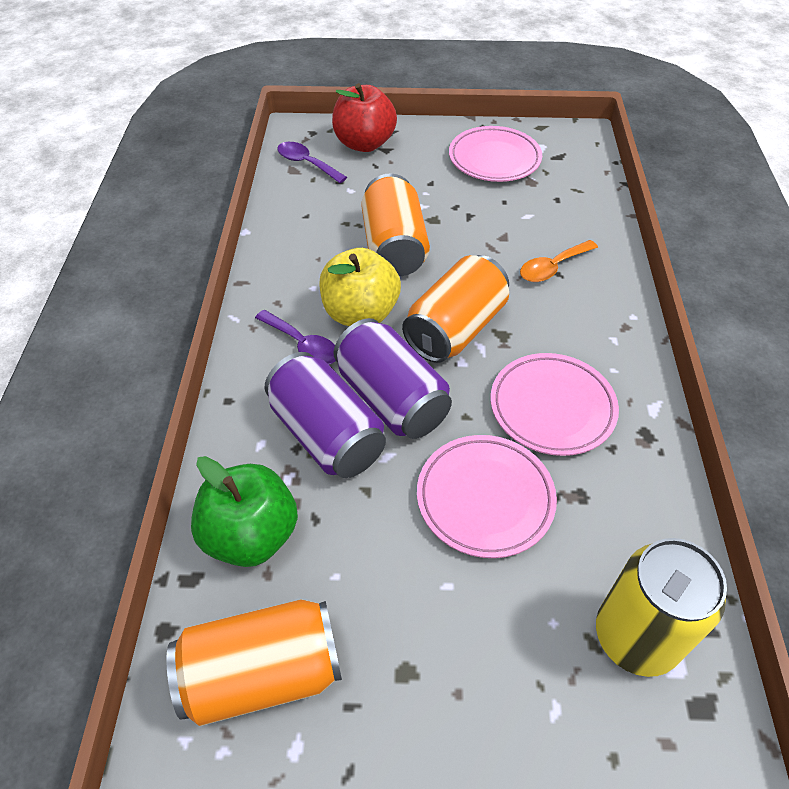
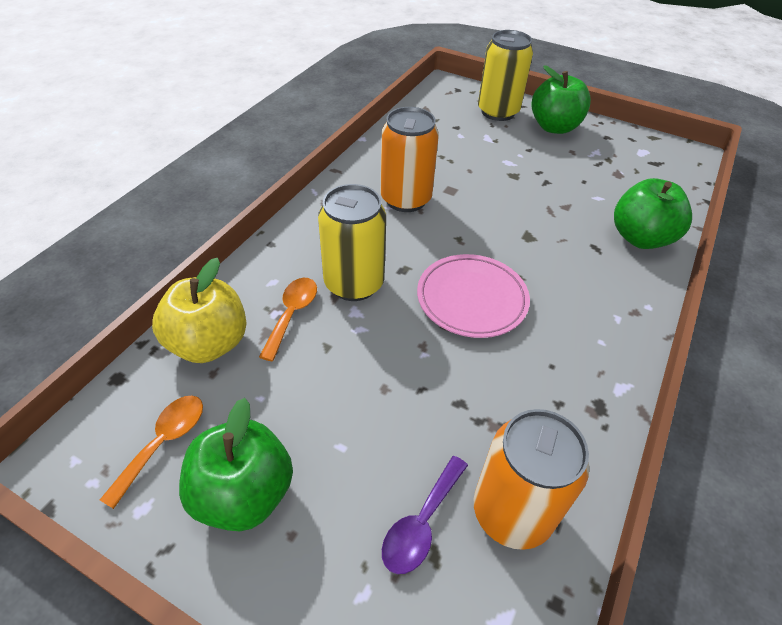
green apple: 1 -> 3
orange can: 3 -> 2
orange spoon: 1 -> 2
pink plate: 3 -> 1
purple can: 2 -> 0
purple spoon: 2 -> 1
red apple: 1 -> 0
yellow can: 1 -> 2

